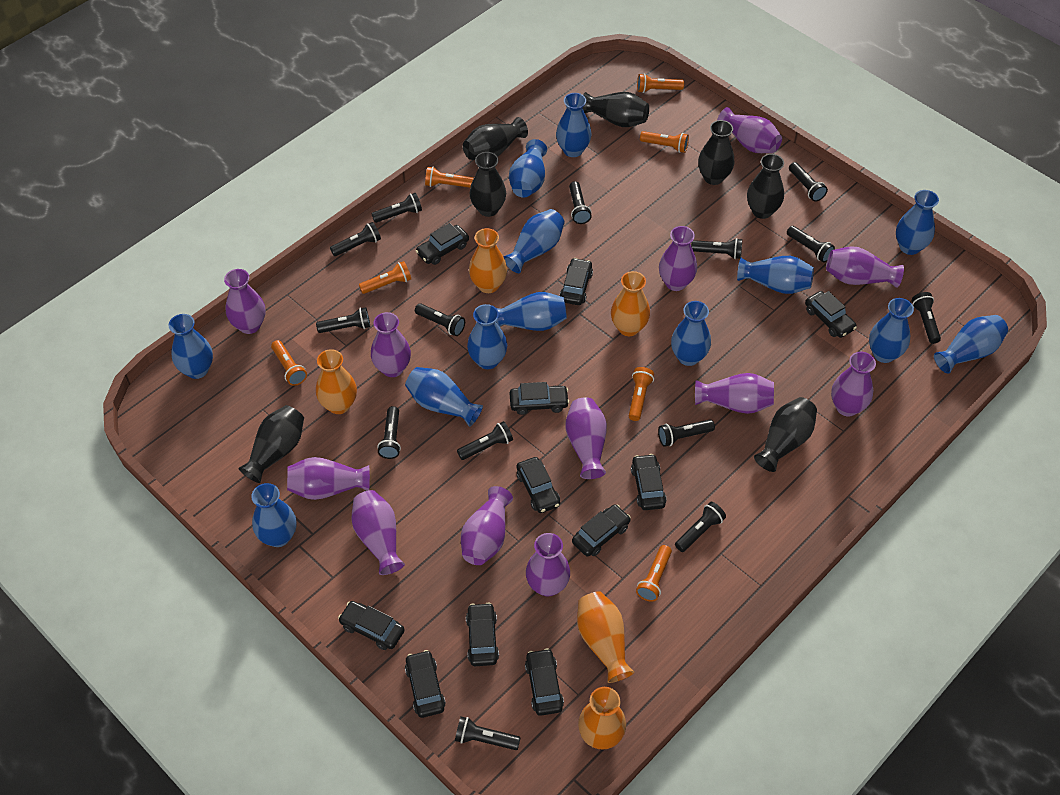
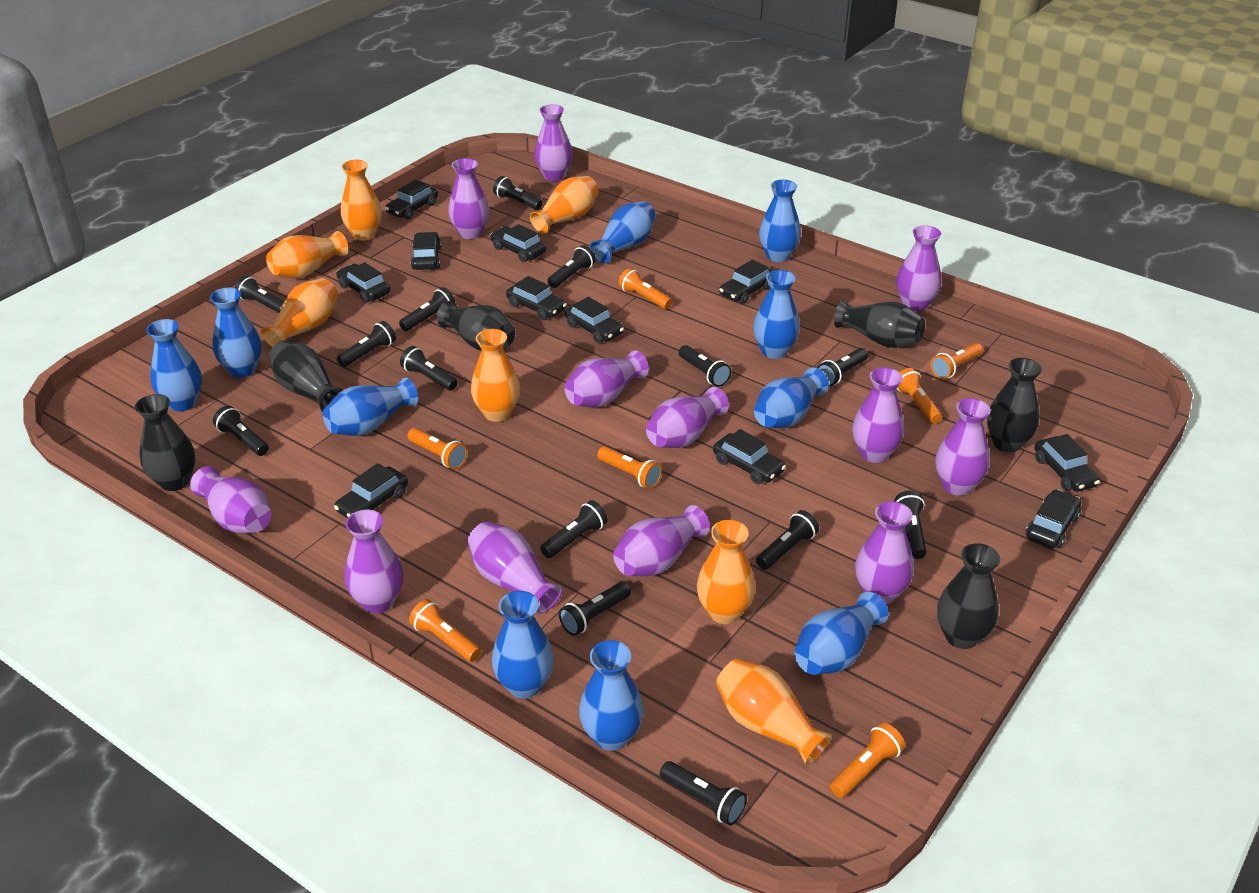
black vase: 7 -> 6
blue vase: 13 -> 10
orange vase: 5 -> 7

